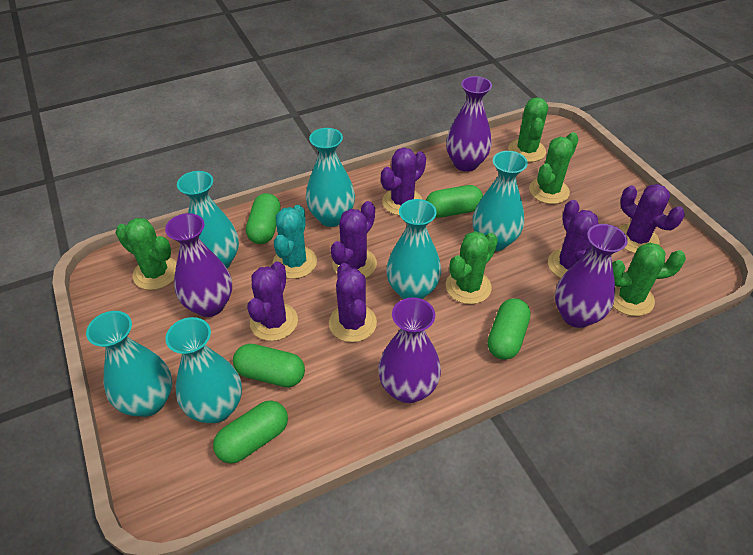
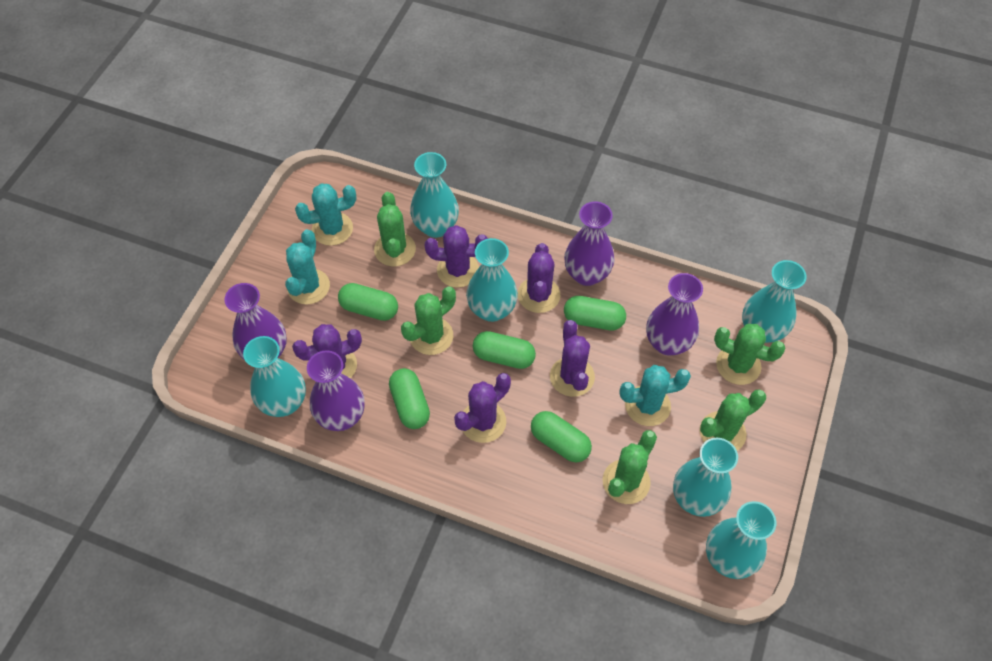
purple cactus: 6 -> 5
turquoise cactus: 1 -> 3

